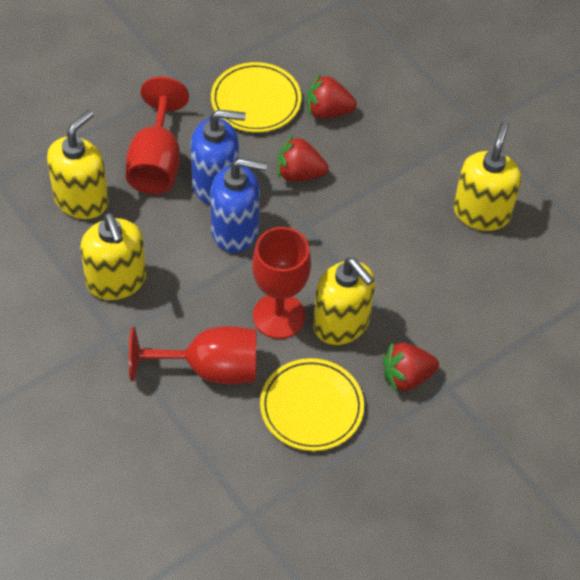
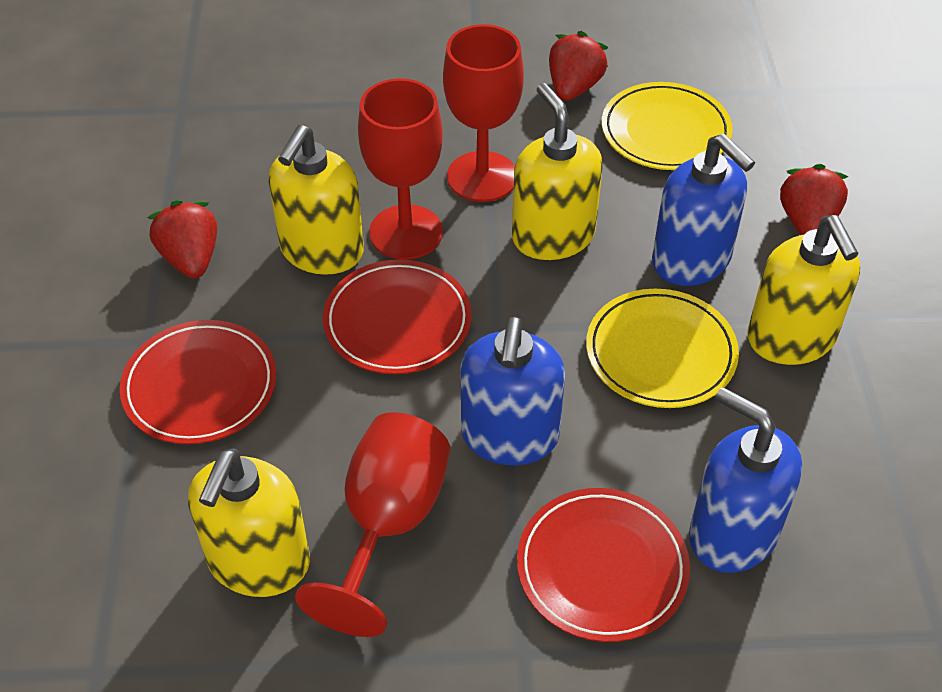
blue soap dispenser: 2 -> 3
red plate: 0 -> 3

